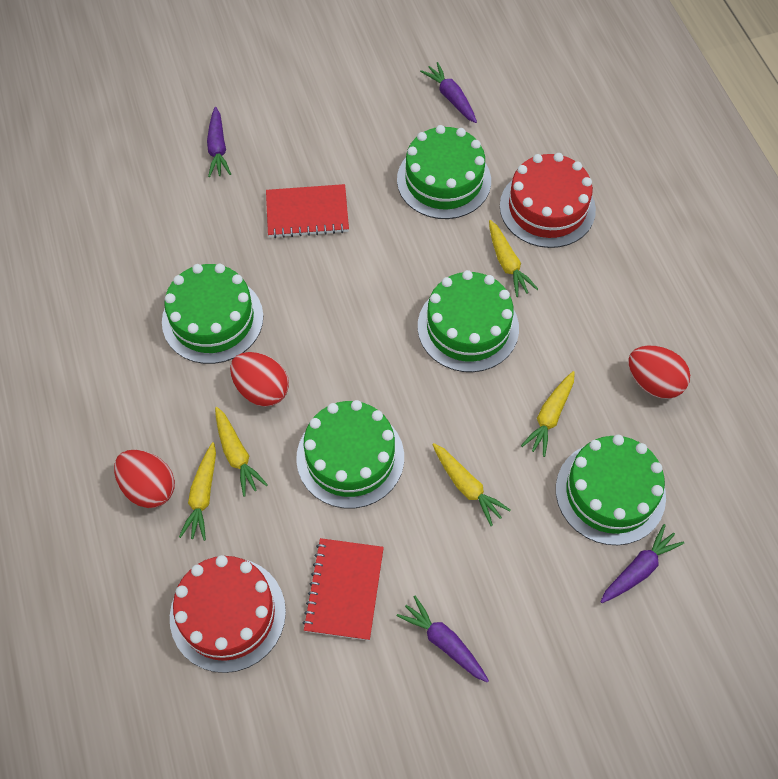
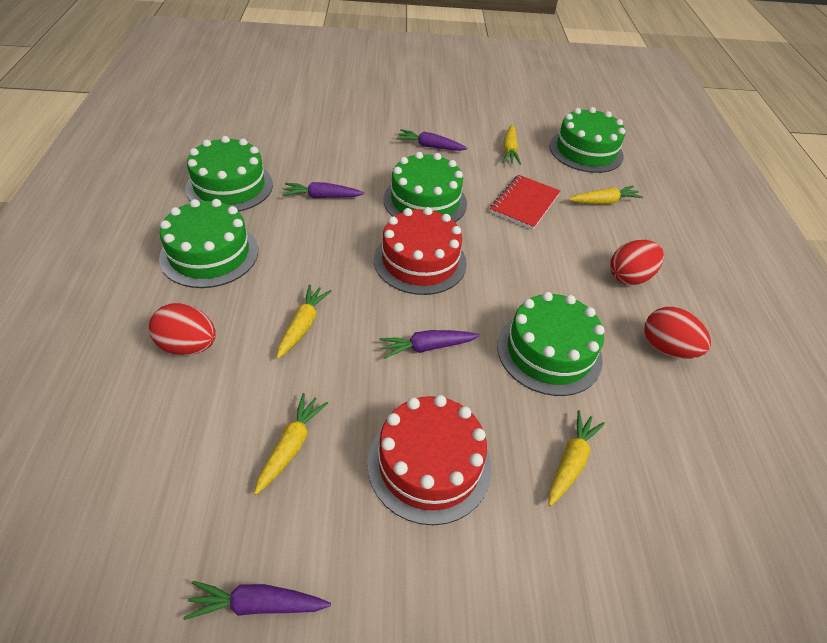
red notebook: 2 -> 1

